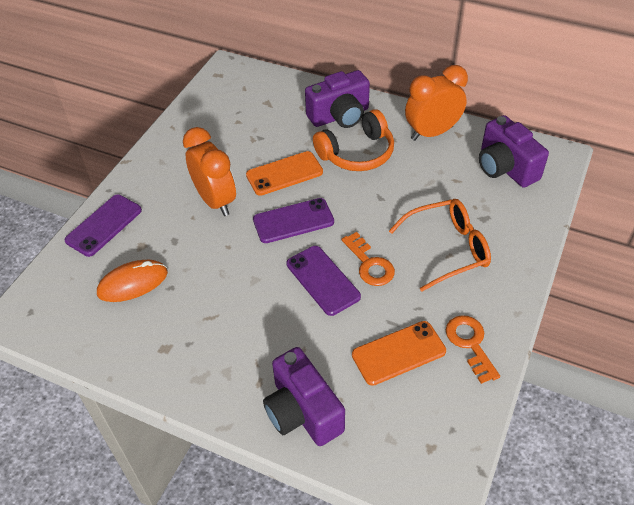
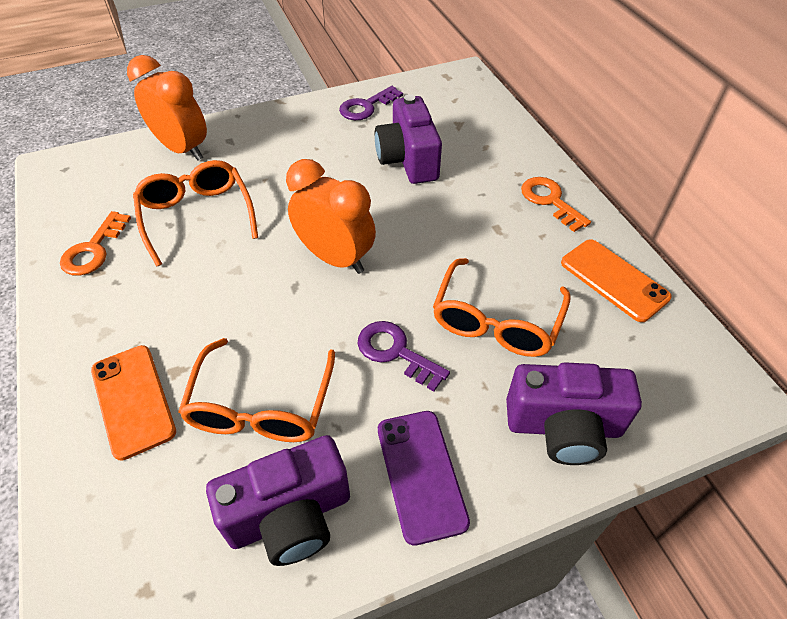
orange glasses: 1 -> 3
orange headphones: 1 -> 0
orange mouse: 1 -> 0
purple key: 0 -> 2
purple phone: 3 -> 1

